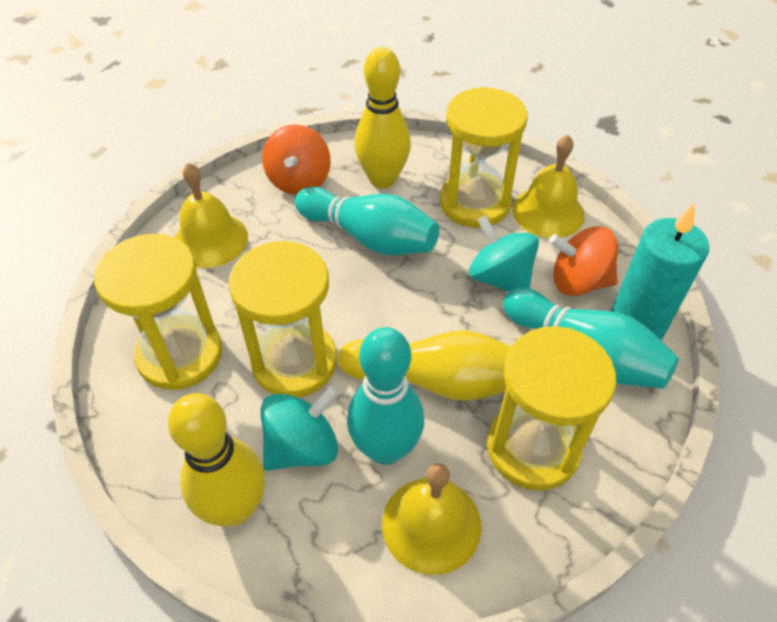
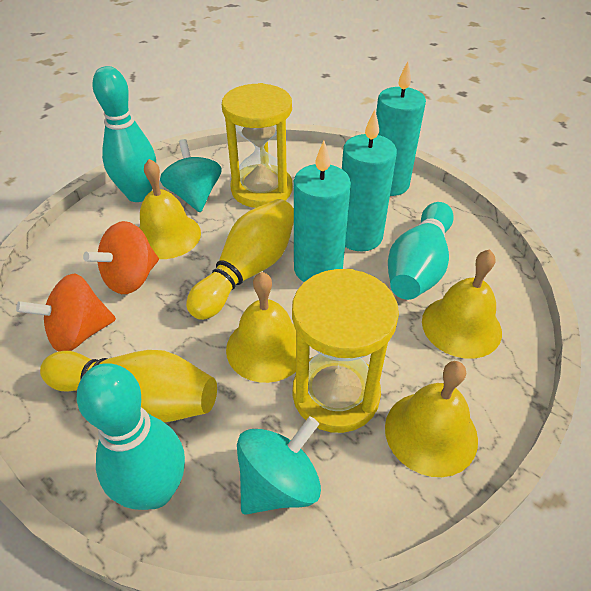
turquoise candle: 1 -> 3
yellow bell: 3 -> 4
yellow bowling pin: 3 -> 2
yellow hourglass: 4 -> 2

